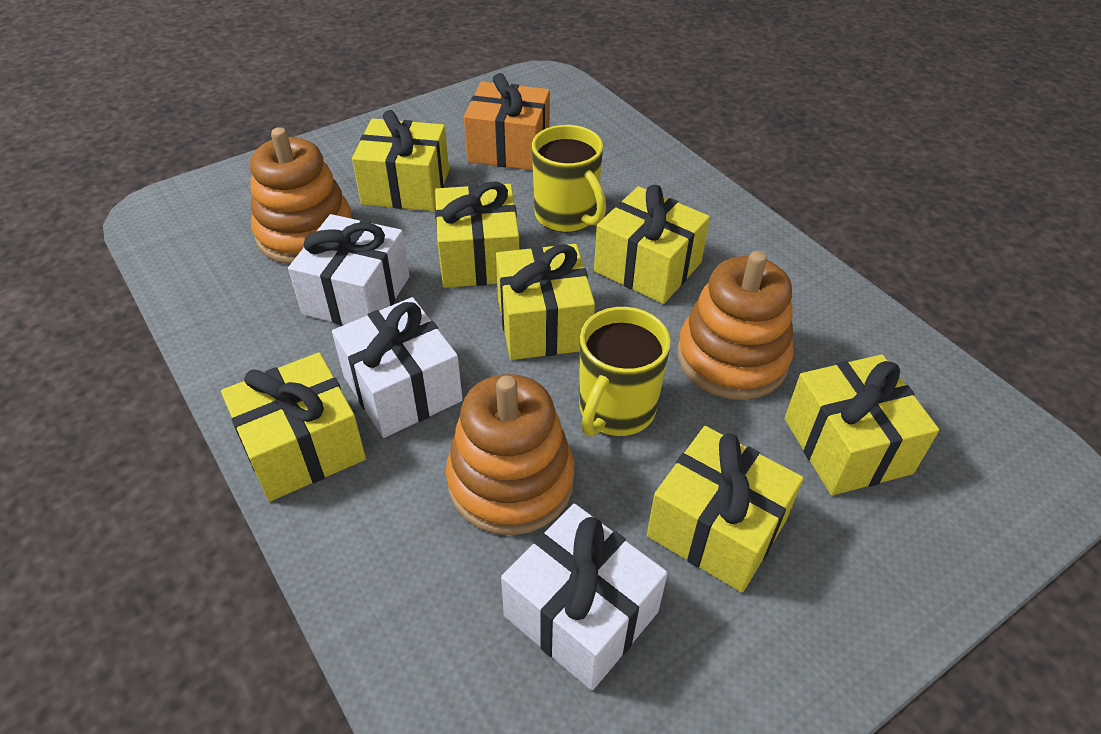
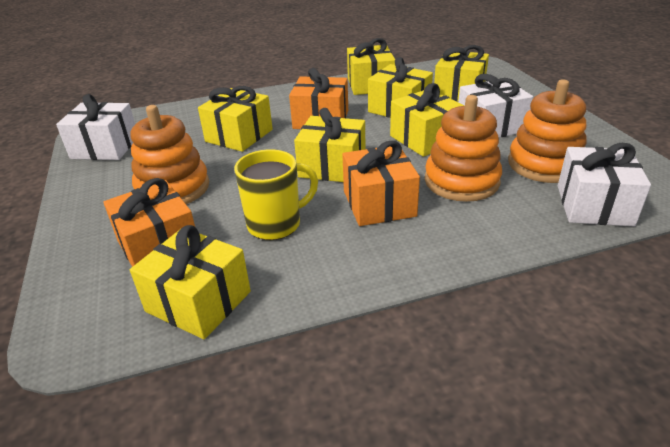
orange gift: 1 -> 3
yellow mug: 2 -> 1

